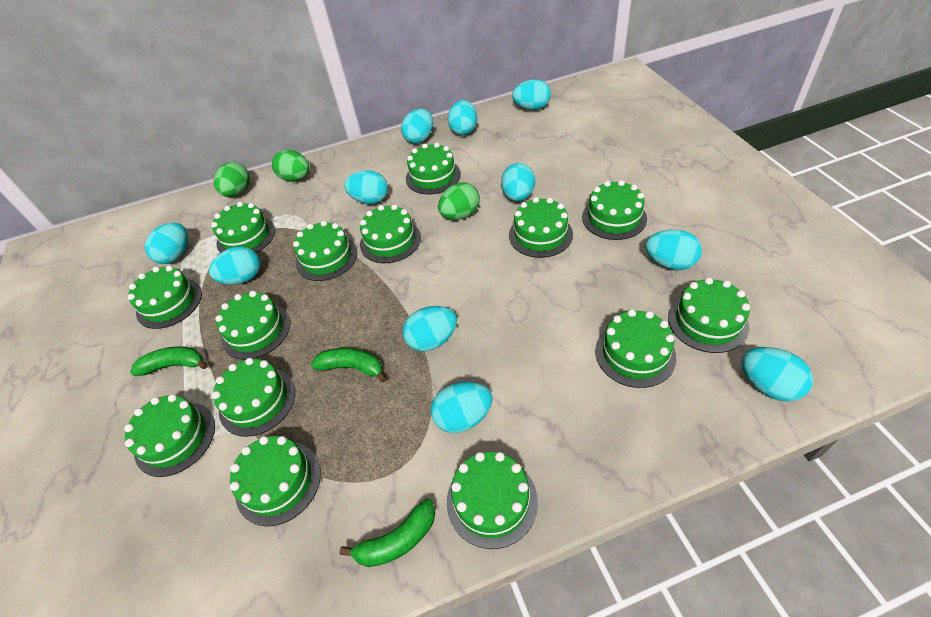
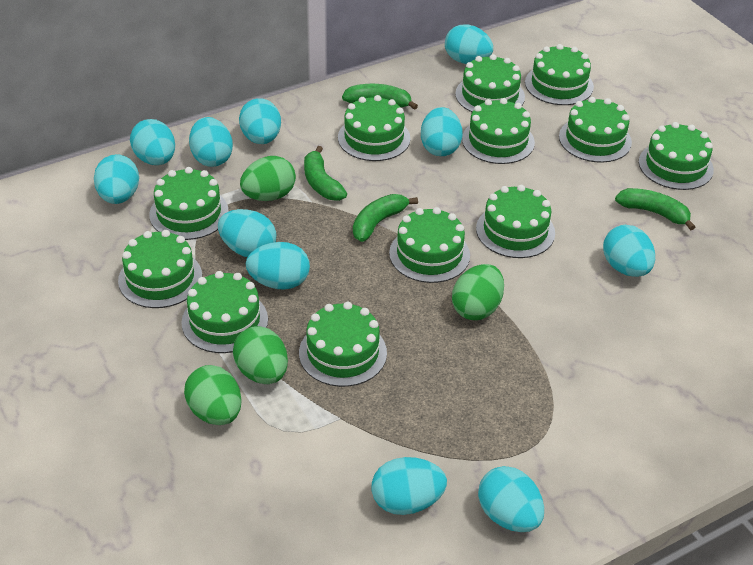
green banana: 3 -> 4
green cake: 14 -> 12
green egg: 3 -> 4

